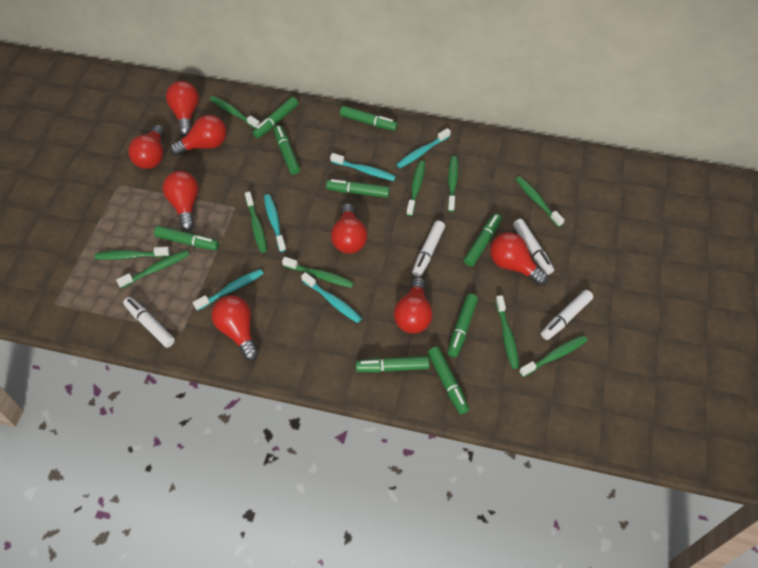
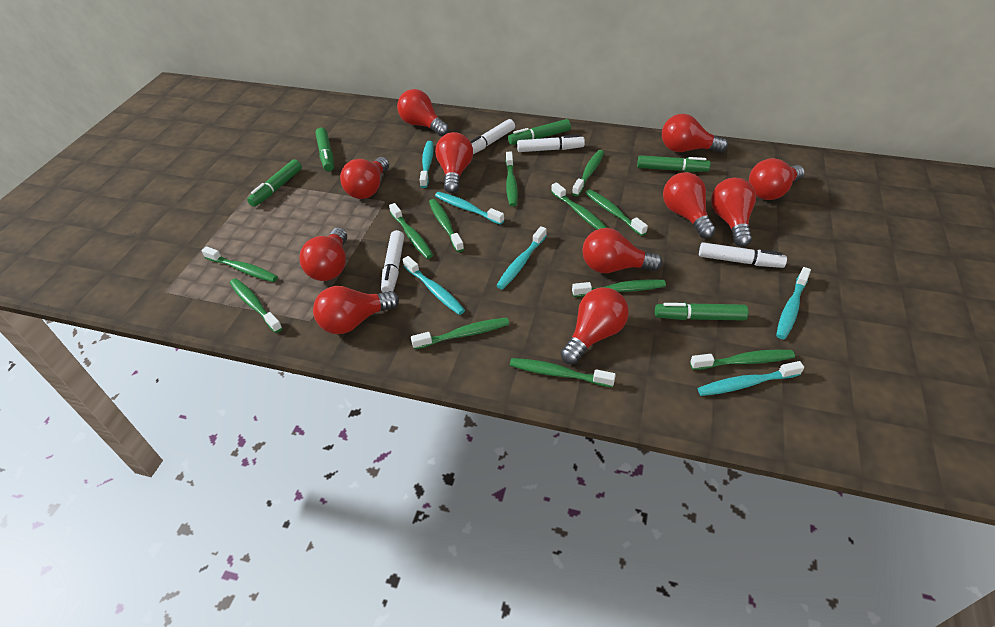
green marker: 9 -> 5
green toothbrush: 10 -> 12
red light bulb: 8 -> 11
turquoise toothbrush: 5 -> 6

